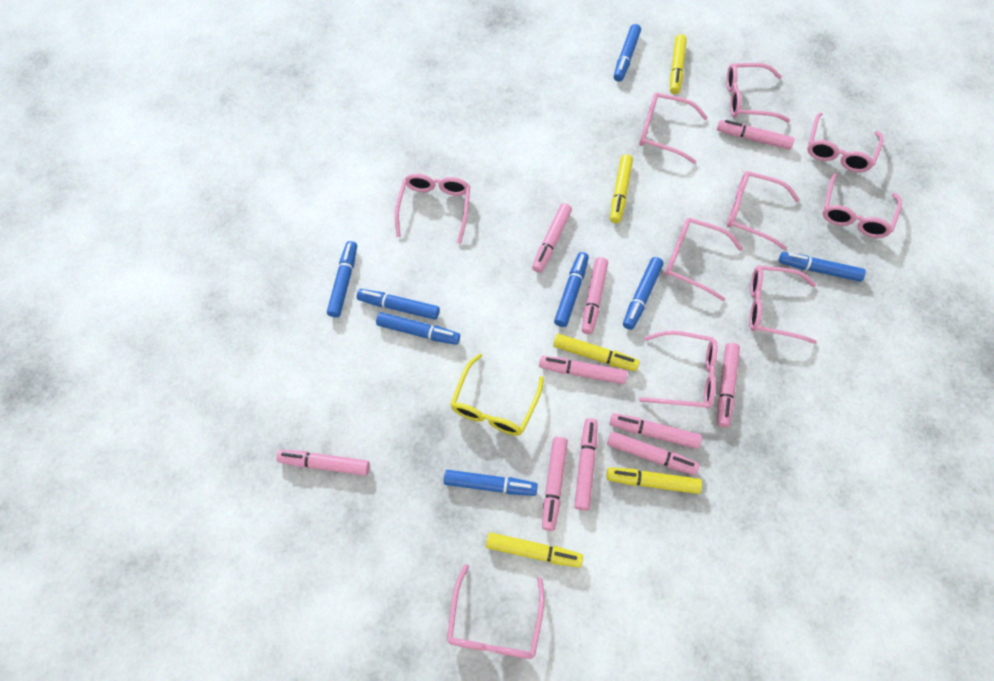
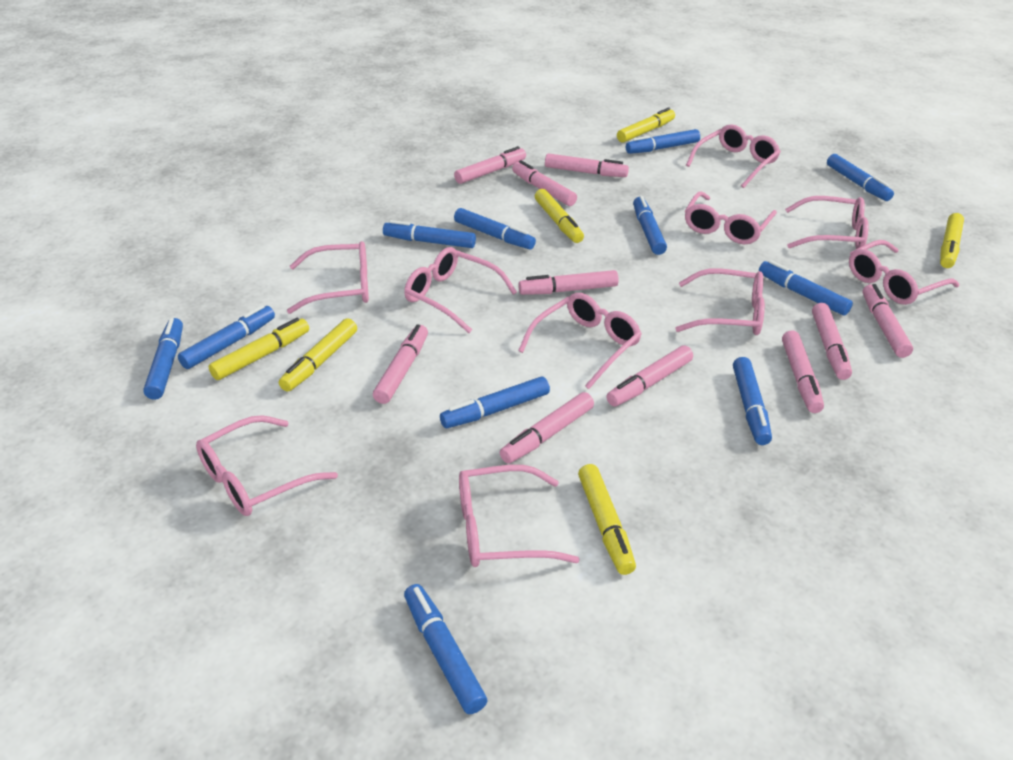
blue marker: 8 -> 11
yellow glasses: 1 -> 0
yellow marker: 5 -> 6

